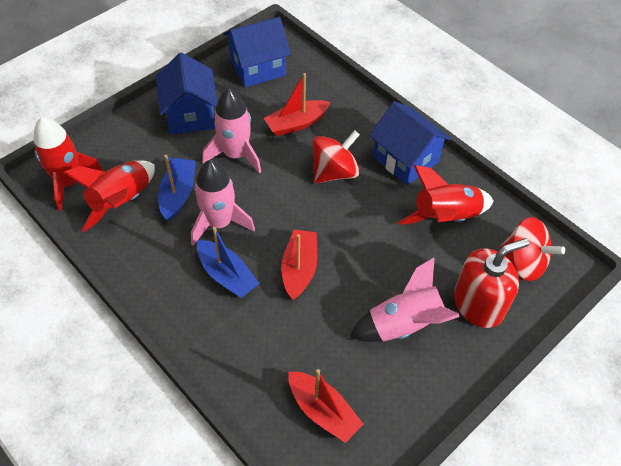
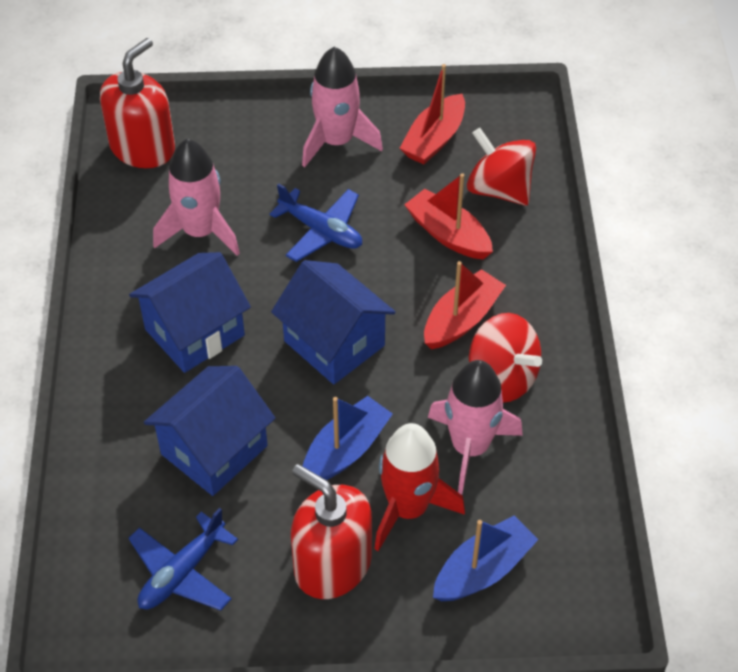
blue plane: 0 -> 2
red rocket: 3 -> 1
red soap dispenser: 1 -> 2

